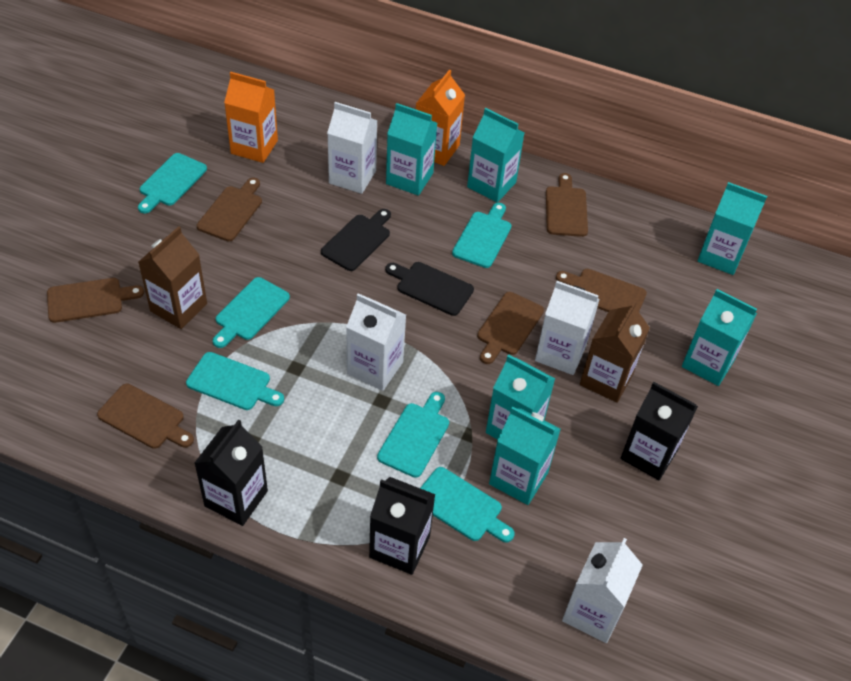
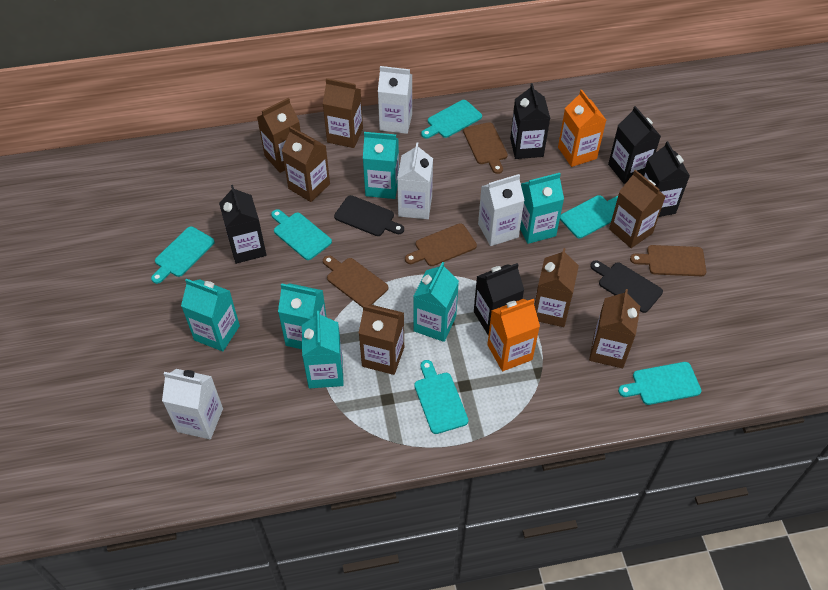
black carton: 3 -> 5
brown carton: 2 -> 7
brown cutting board: 6 -> 4

